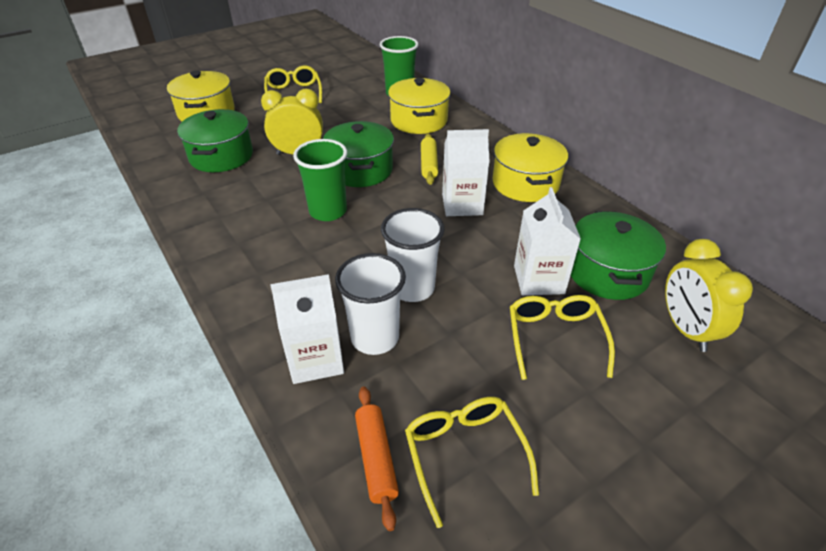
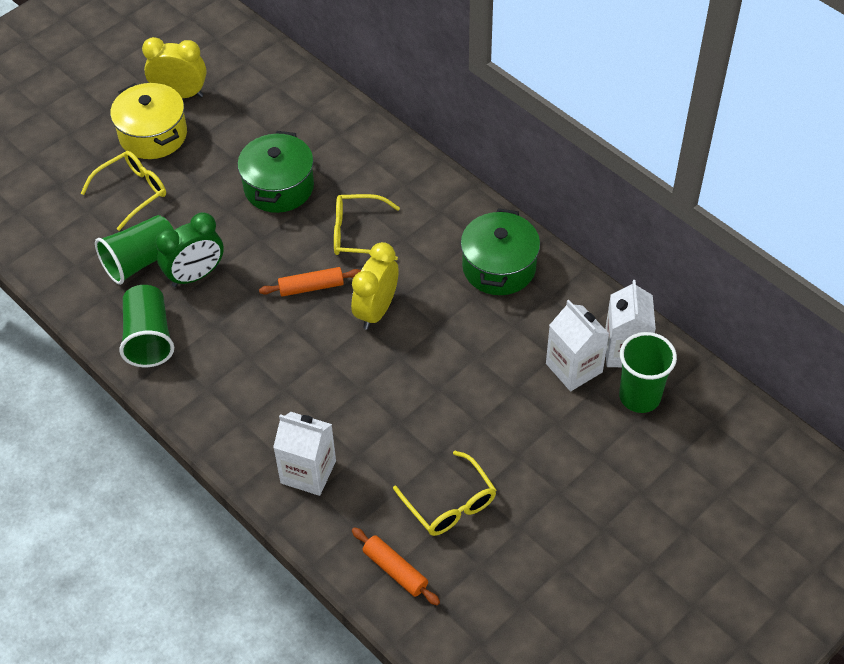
green clock: 0 -> 1
green cup: 2 -> 3
green pot: 3 -> 2
orange rolling pin: 1 -> 2
white cup: 2 -> 0
yellow pot: 3 -> 1
yellow rolling pin: 1 -> 0

